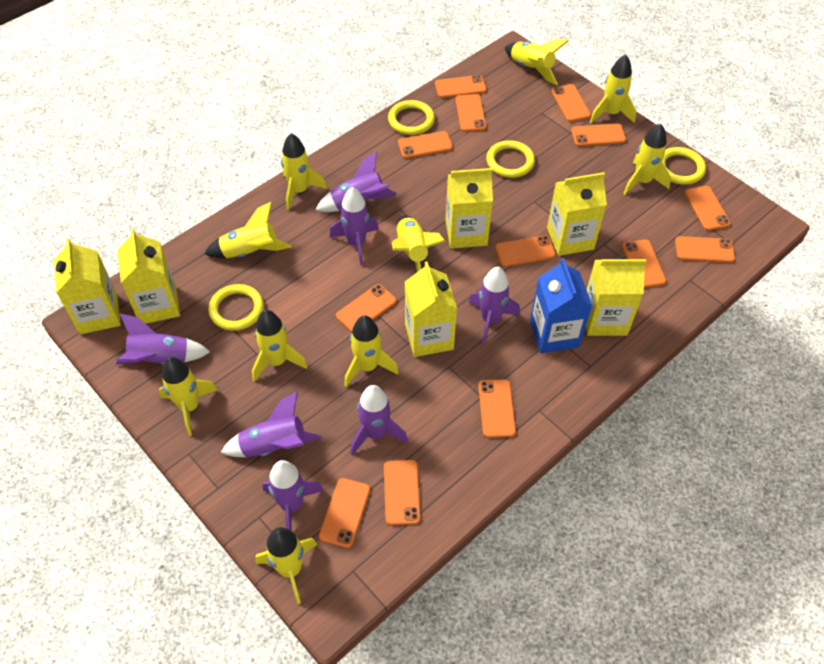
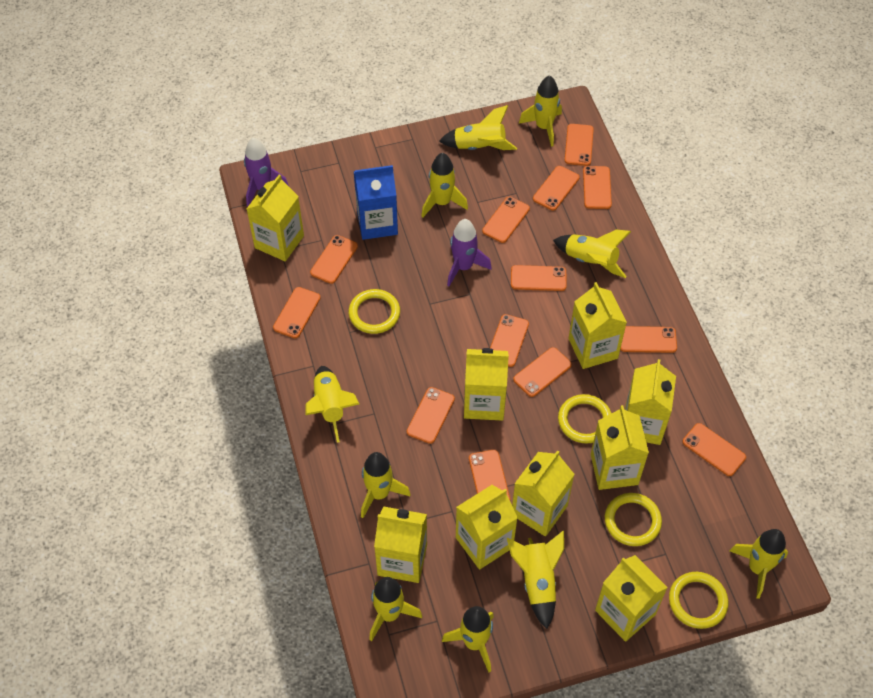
purple rocket: 7 -> 2
yellow carton: 6 -> 9

